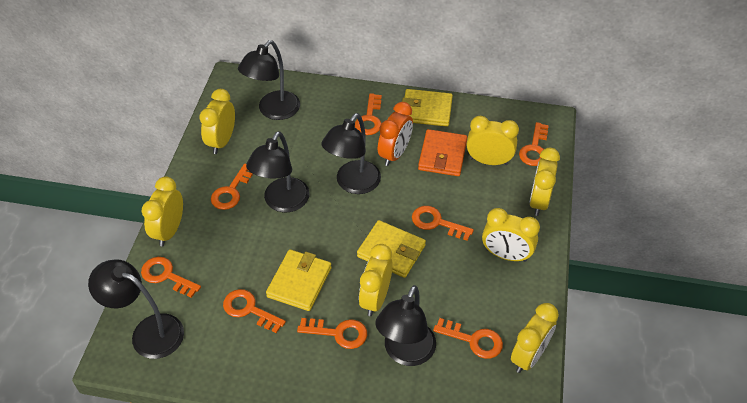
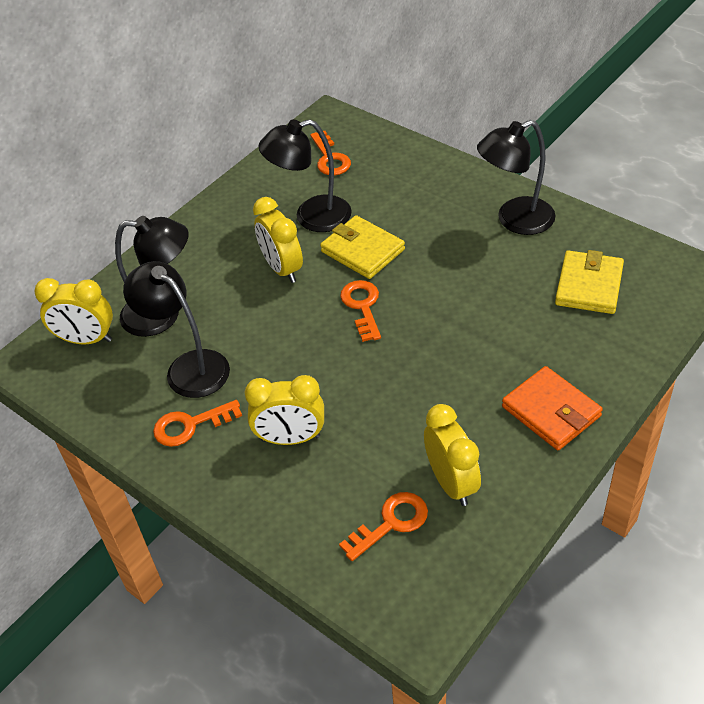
black lamp: 5 -> 4
orange clock: 1 -> 0
orange key: 8 -> 4
yellow clock: 7 -> 4
yellow wallet: 3 -> 2

